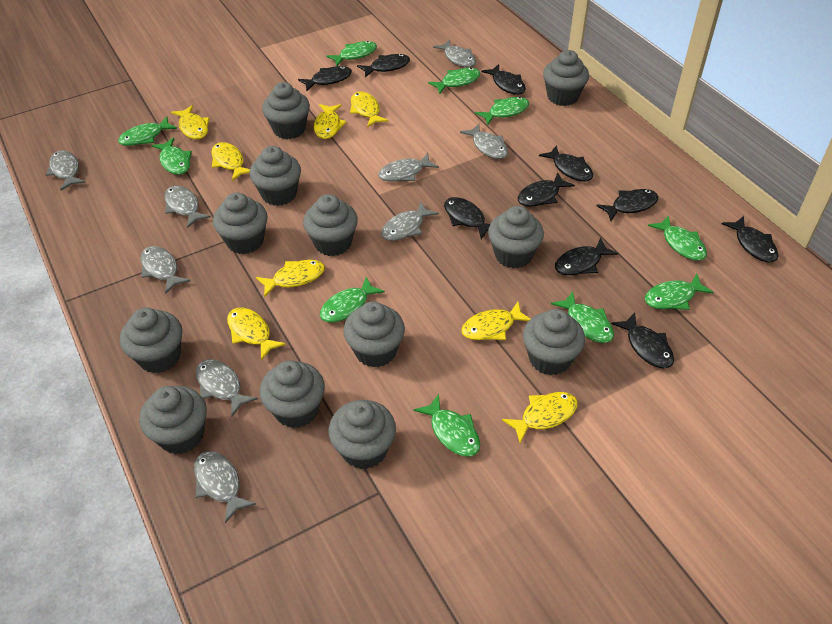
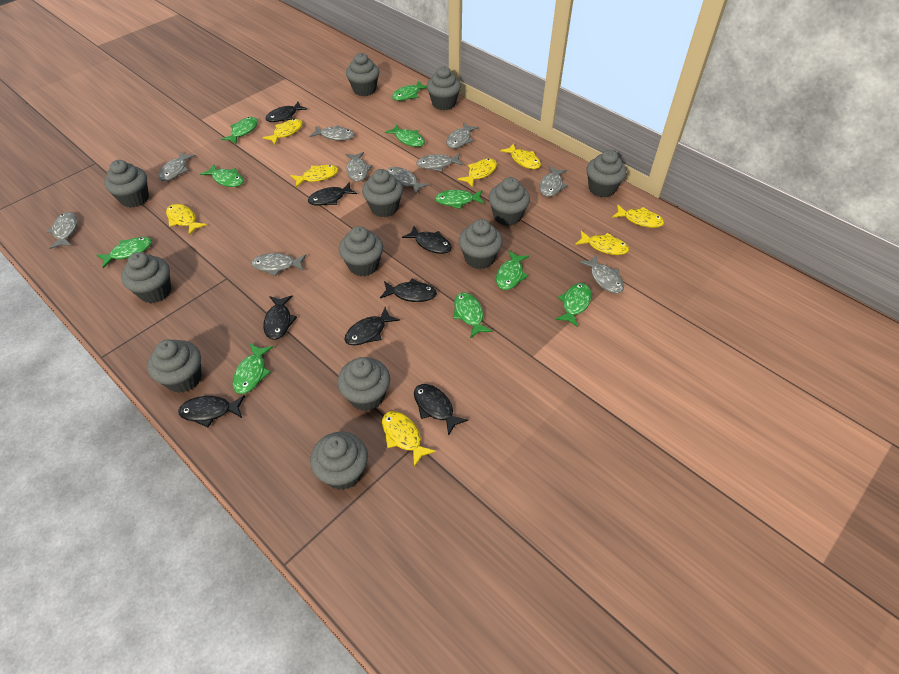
black fish: 10 -> 8
grey fish: 9 -> 10

